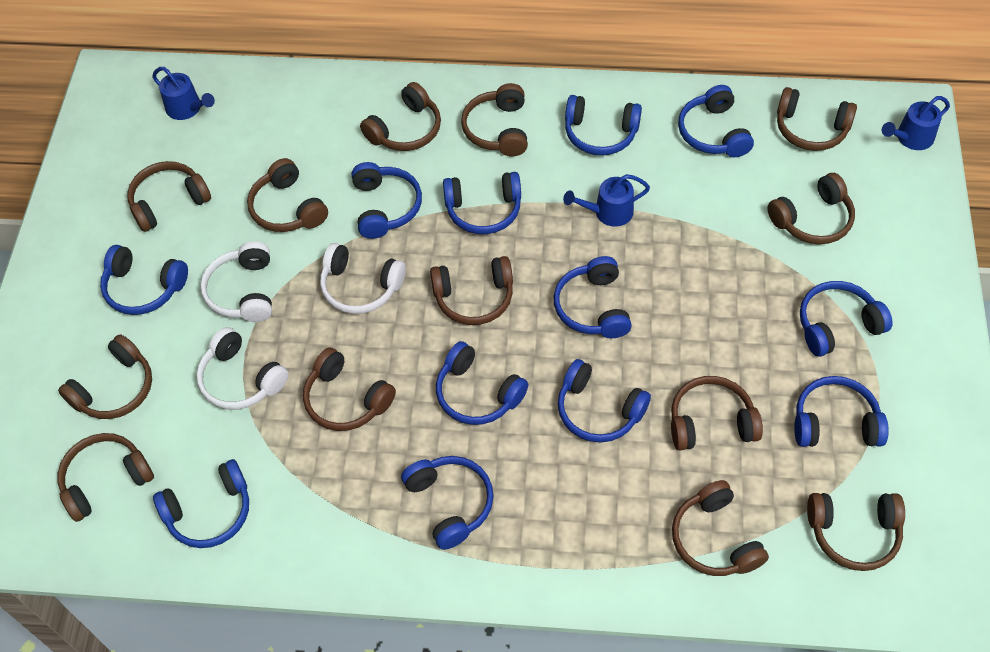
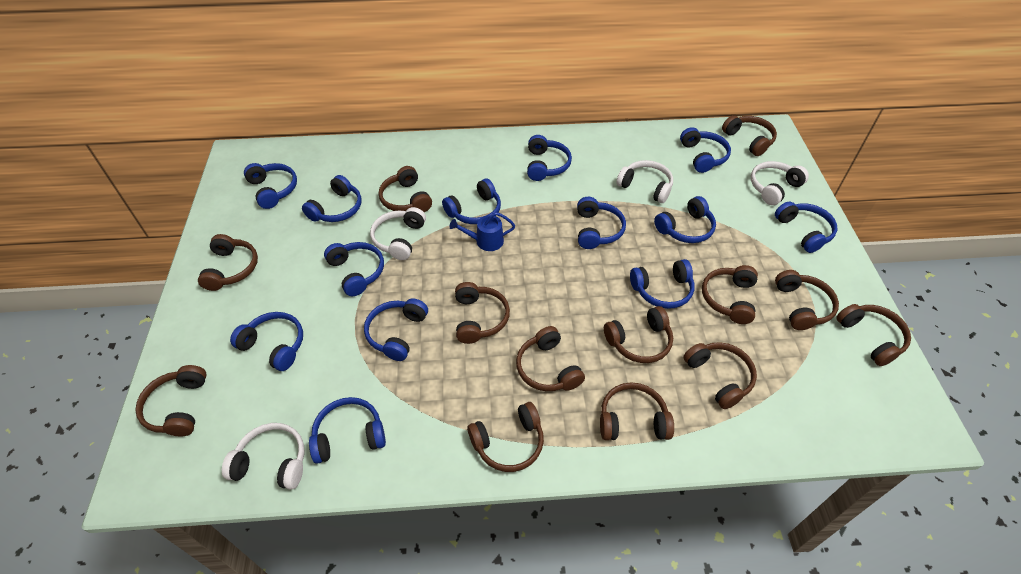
blue headphones: 12 -> 13
blue watering can: 3 -> 1
white headphones: 3 -> 4

